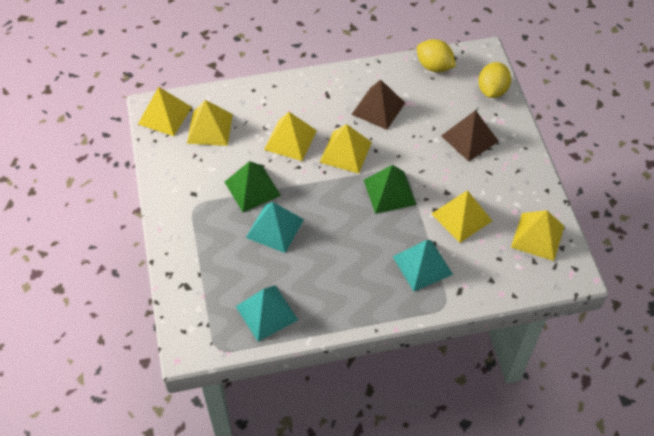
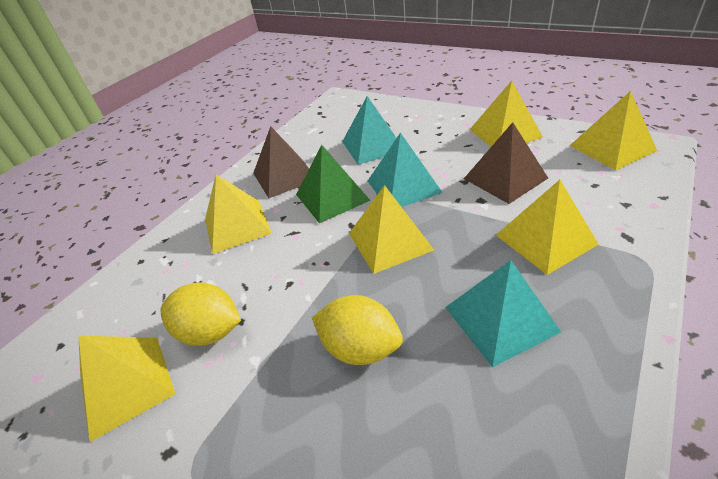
green pyramid: 2 -> 1

